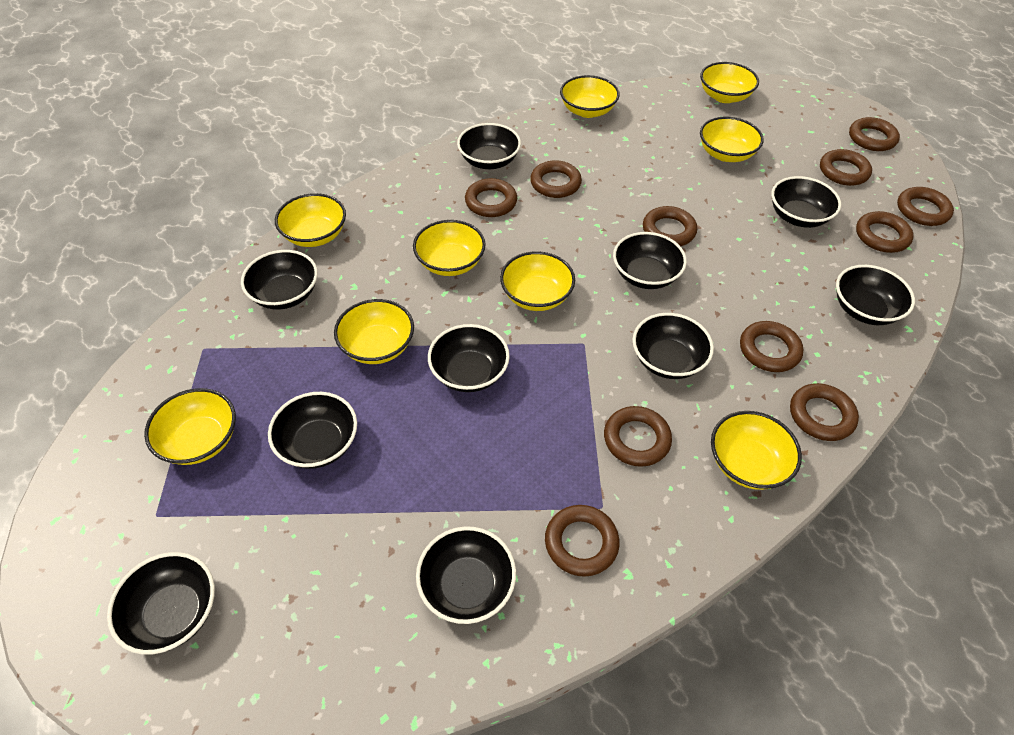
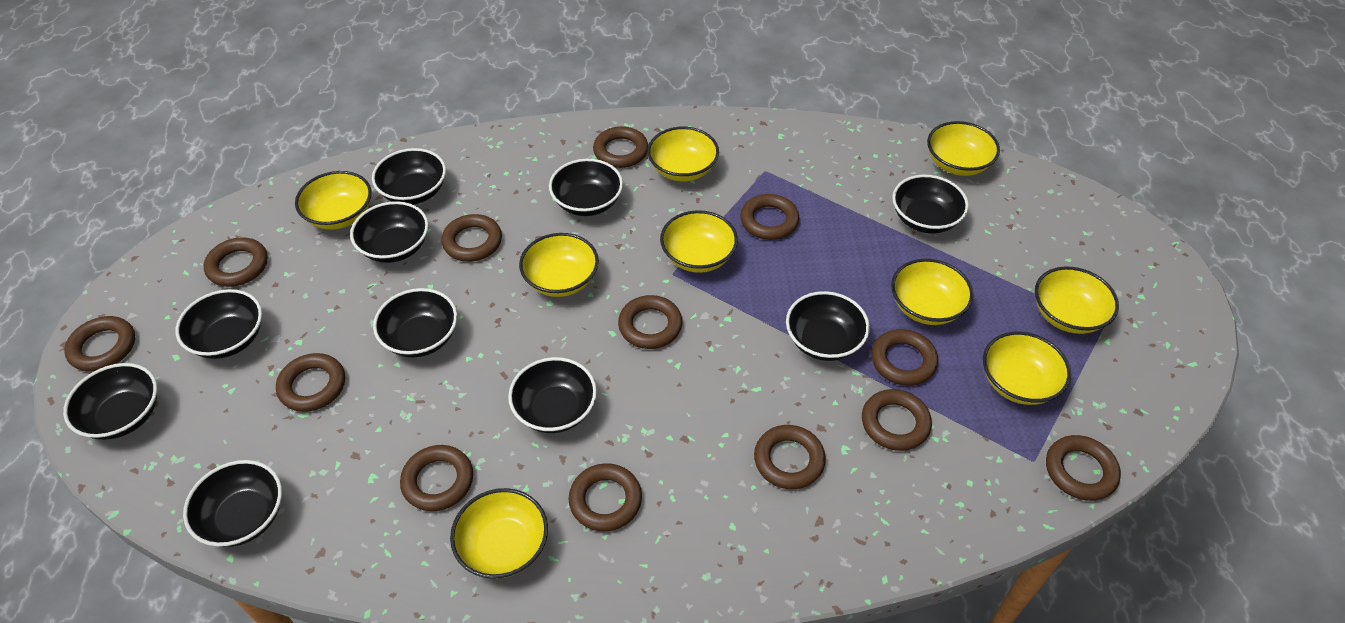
brown ring: 11 -> 13

